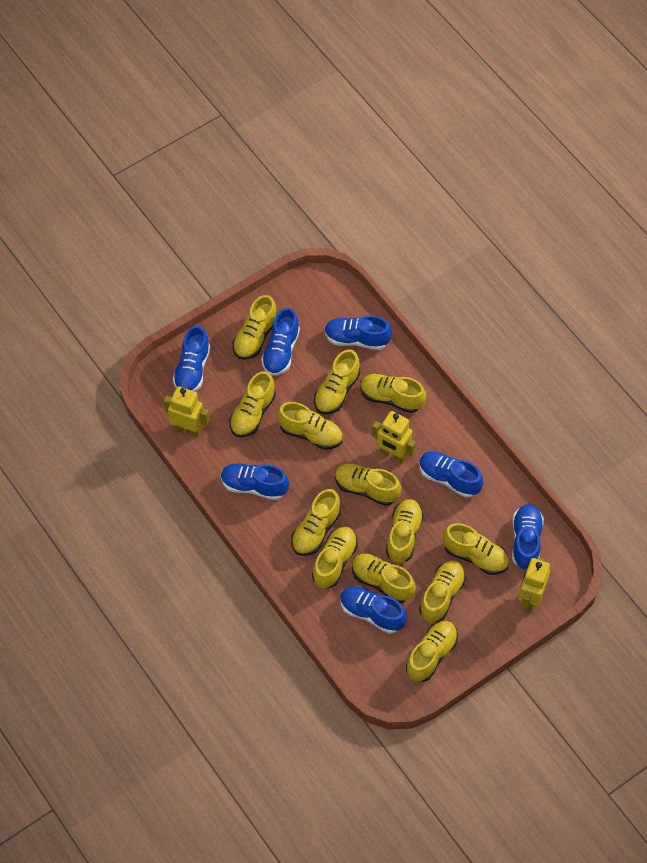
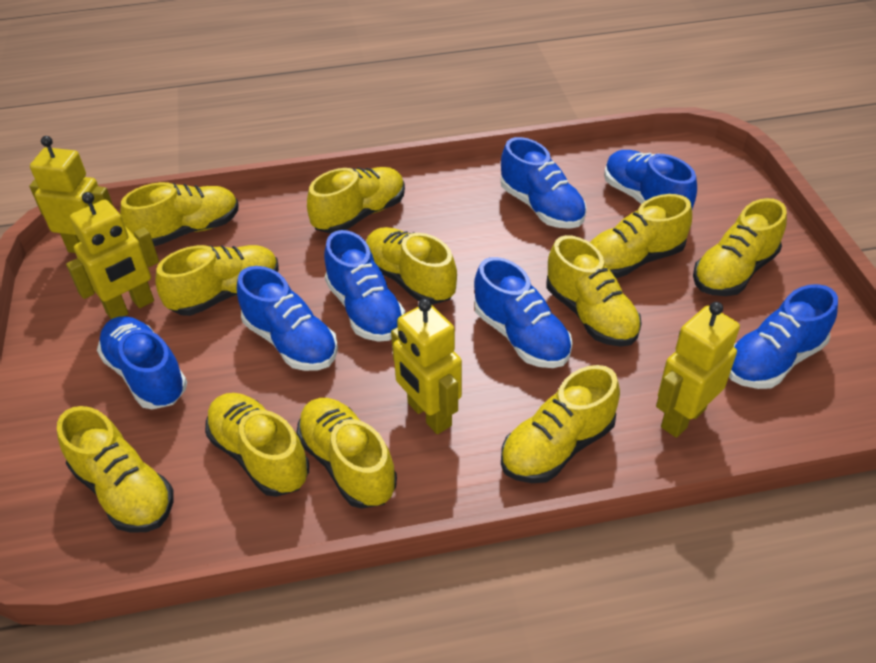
yellow robot: 3 -> 4
yellow shoe: 13 -> 11

